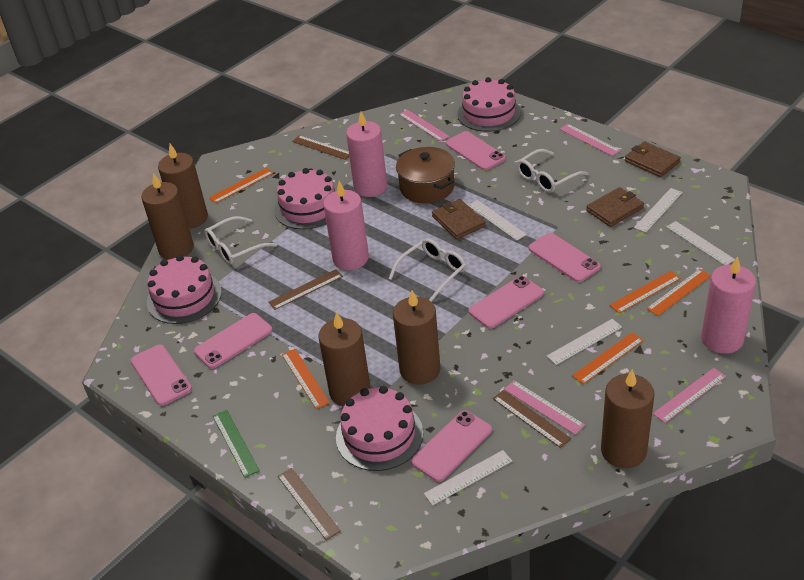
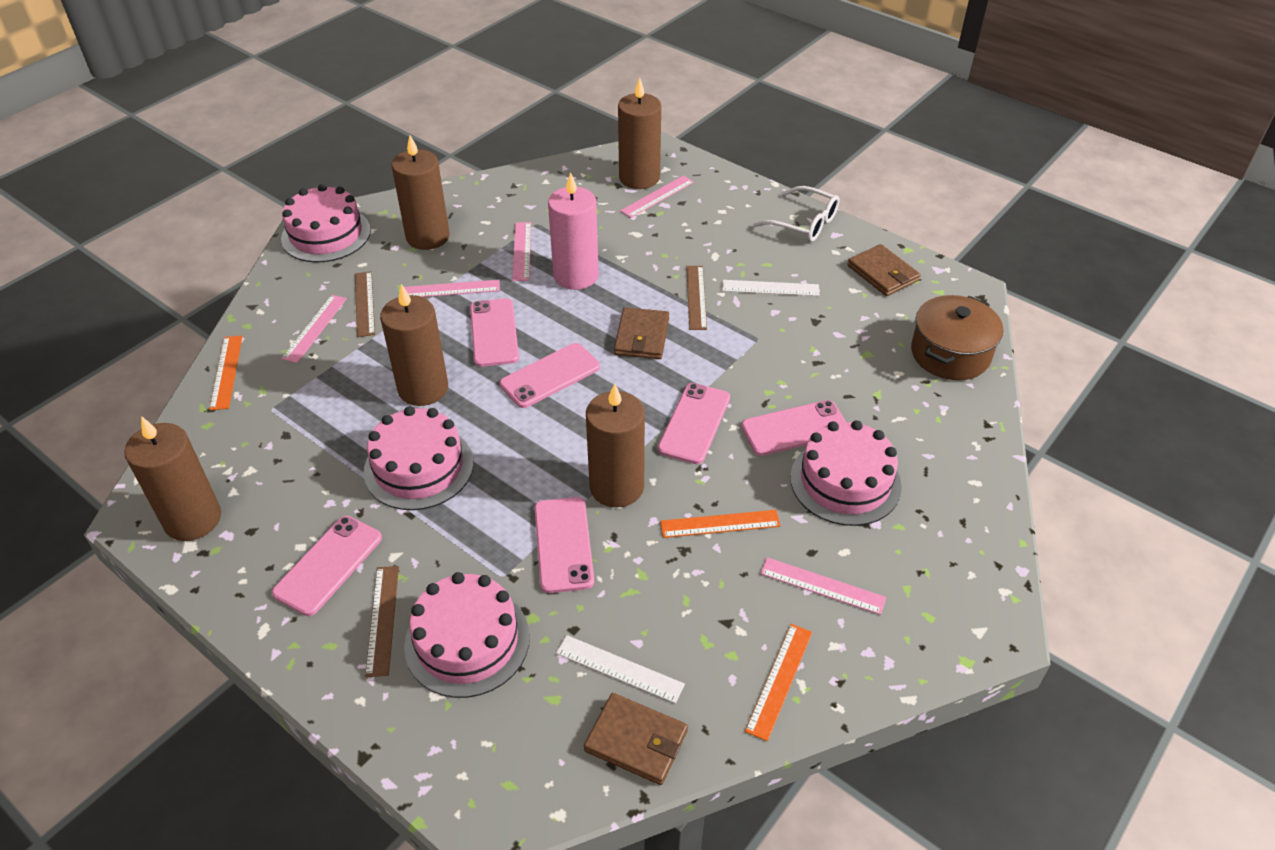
brown ruler: 4 -> 3
green ruler: 1 -> 0
orange ruler: 5 -> 3
pink candle: 3 -> 1
pink ruler: 4 -> 5
white glasses: 3 -> 1
white ruler: 5 -> 2

